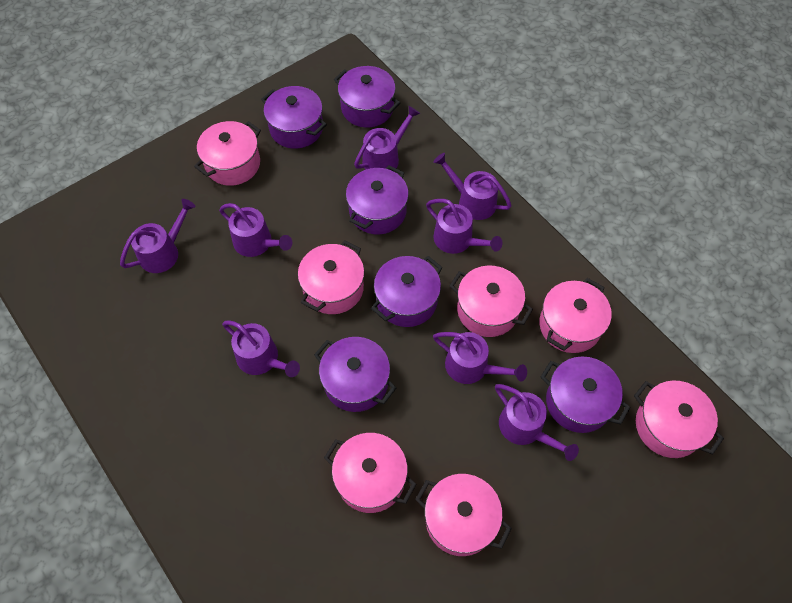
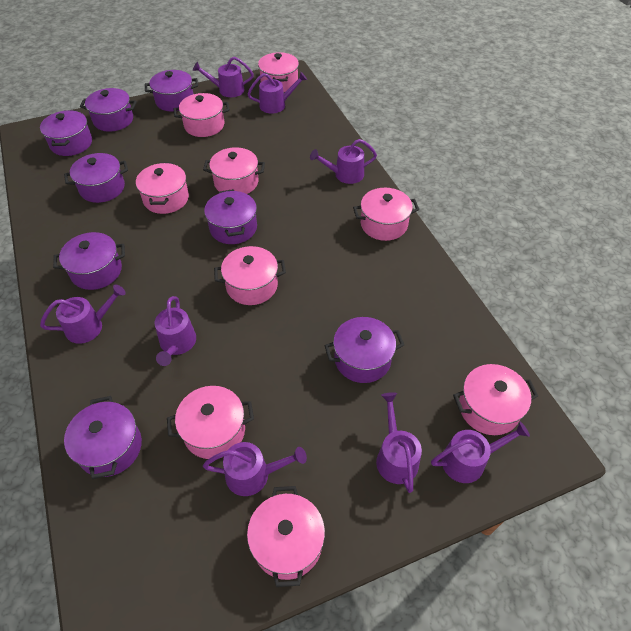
pink pot: 7 -> 9
purple pot: 6 -> 8

